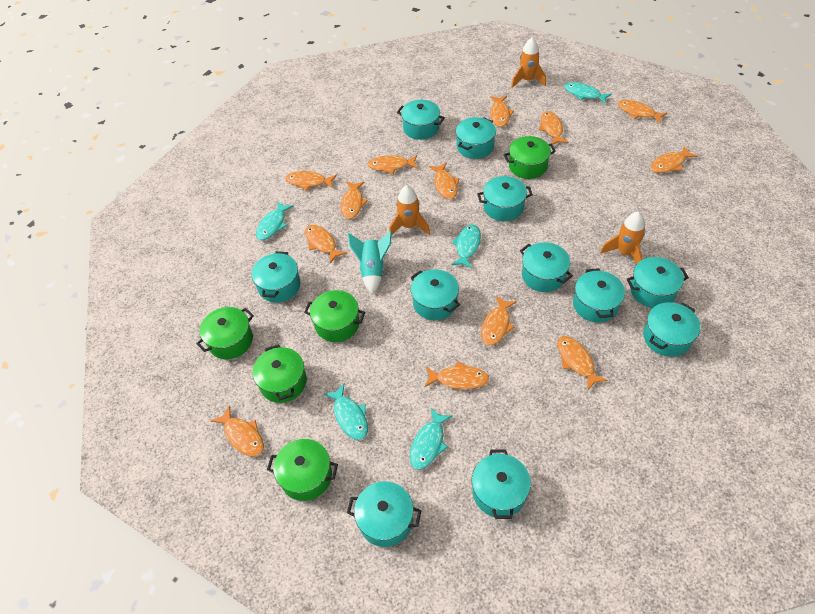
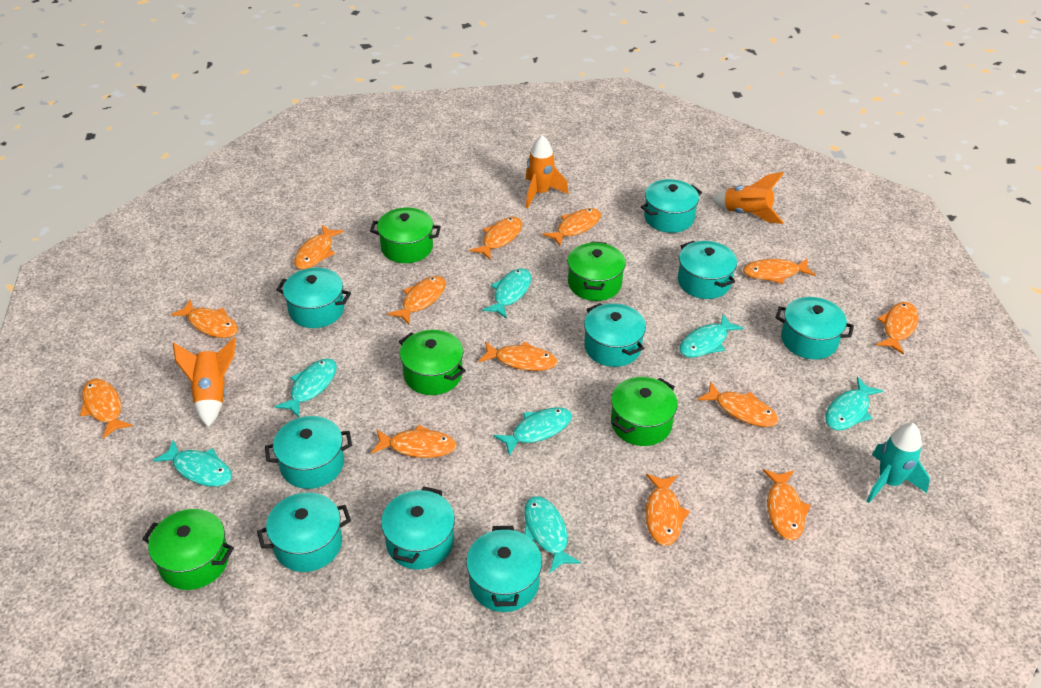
turquoise fish: 5 -> 7
turquoise pot: 11 -> 9

